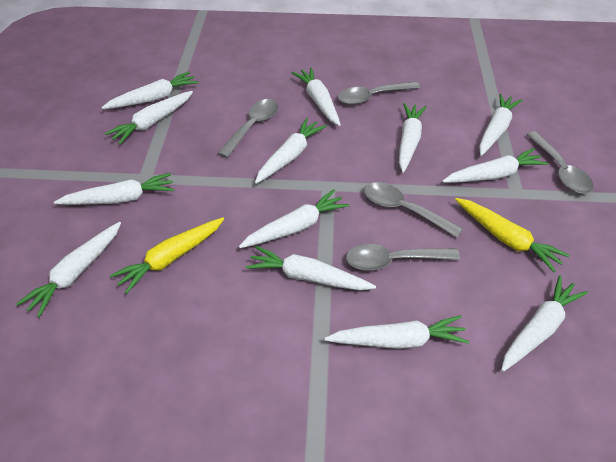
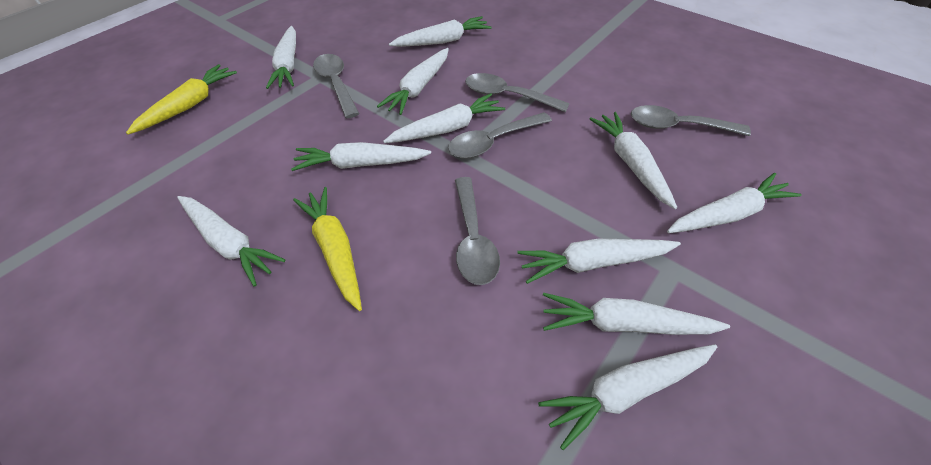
white carrot: 13 -> 11

